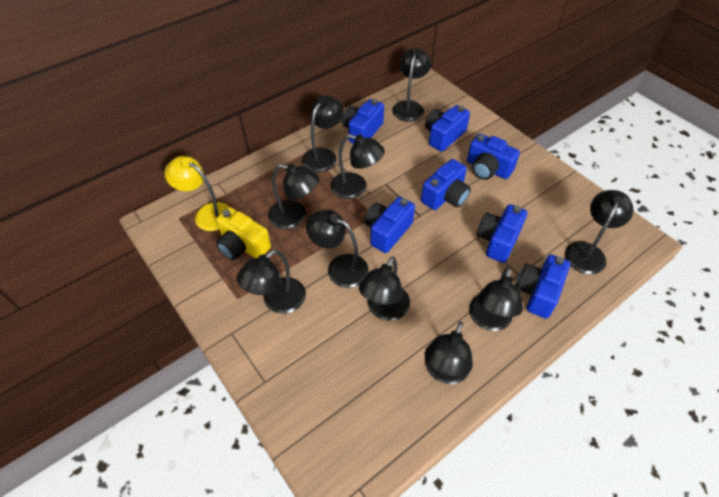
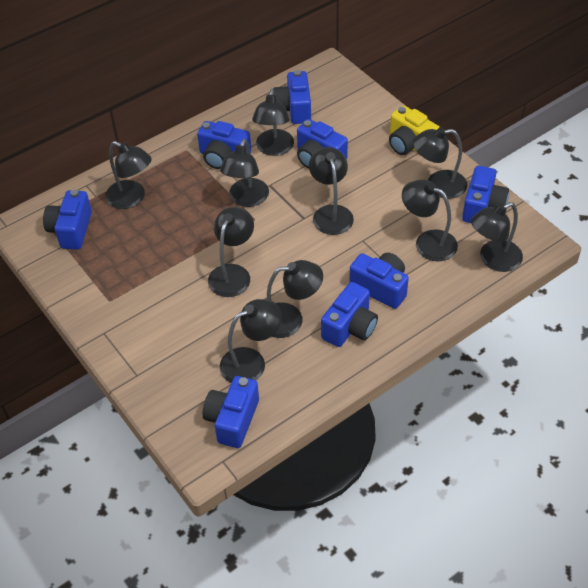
blue camera: 7 -> 8
yellow lamp: 1 -> 0

